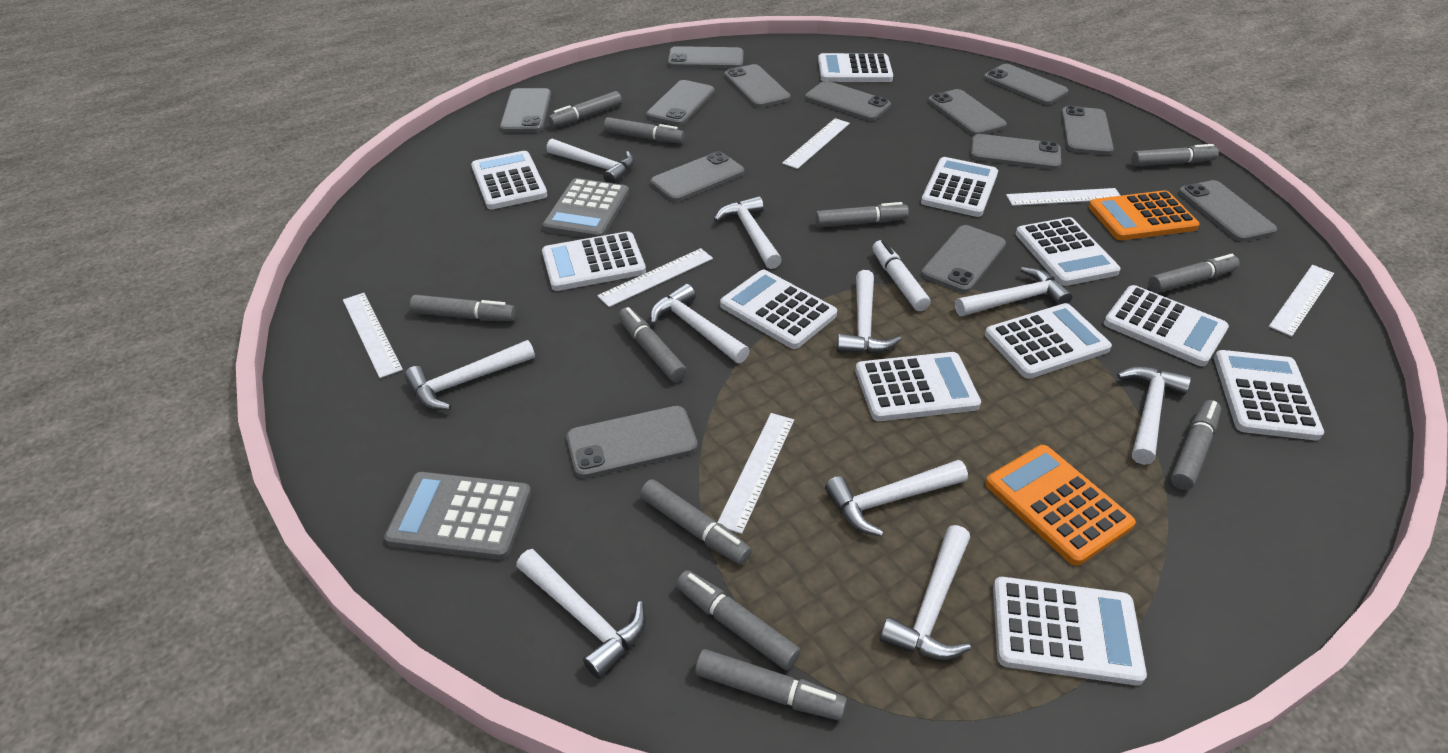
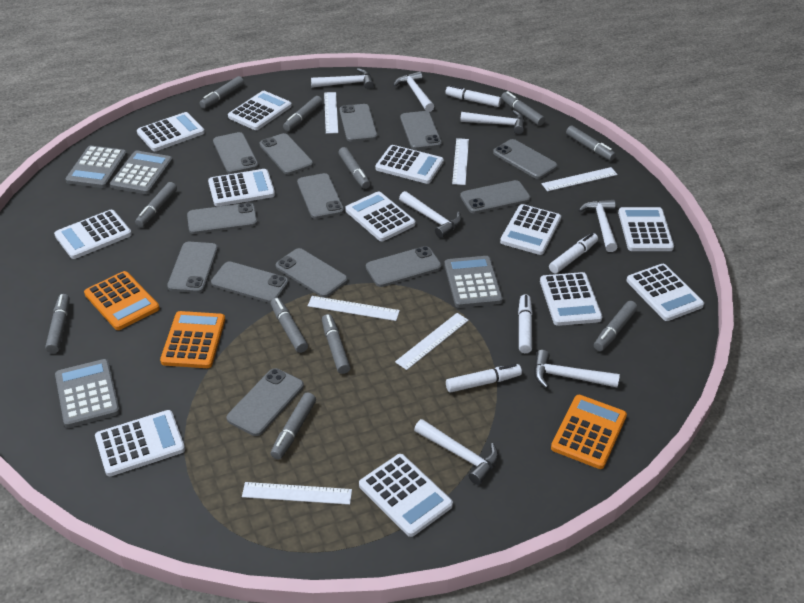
grey calculator: 2 -> 4
orange calculator: 2 -> 3
white calculator: 11 -> 12
white hammer: 10 -> 7
white marker: 1 -> 4

